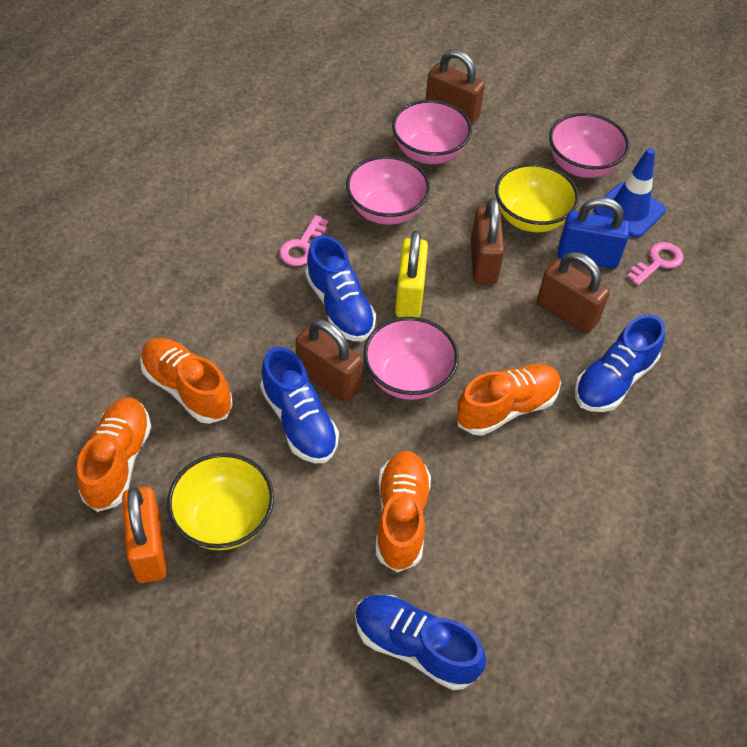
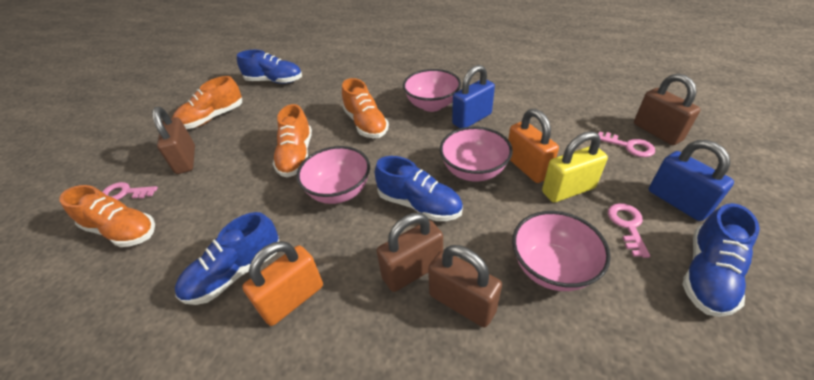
blue padlock: 1 -> 2
blue traffic cone: 1 -> 0
orange padlock: 1 -> 2
pink key: 2 -> 3
yellow bowl: 2 -> 0

